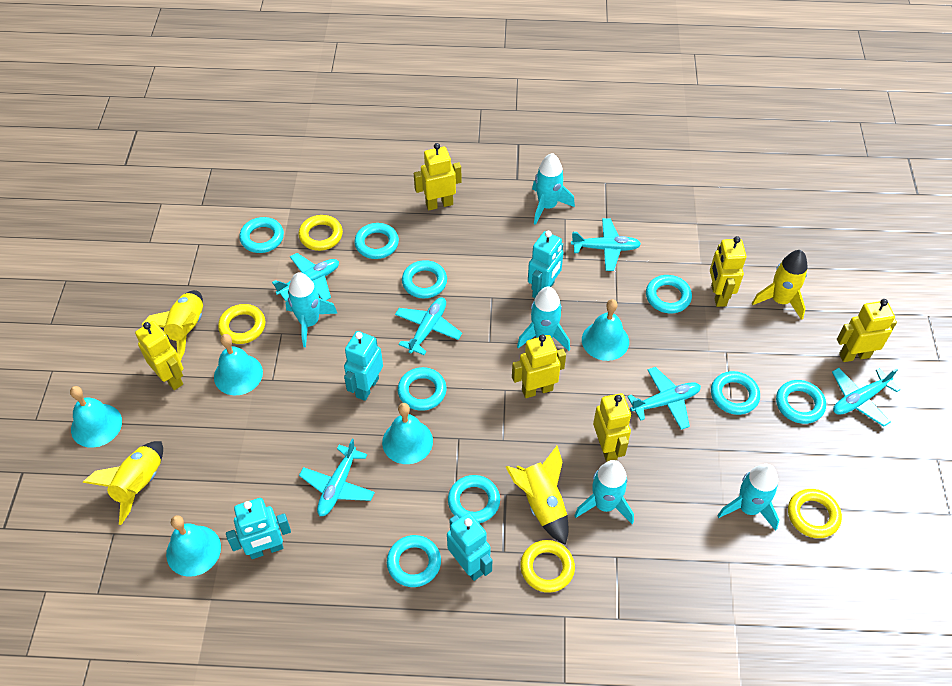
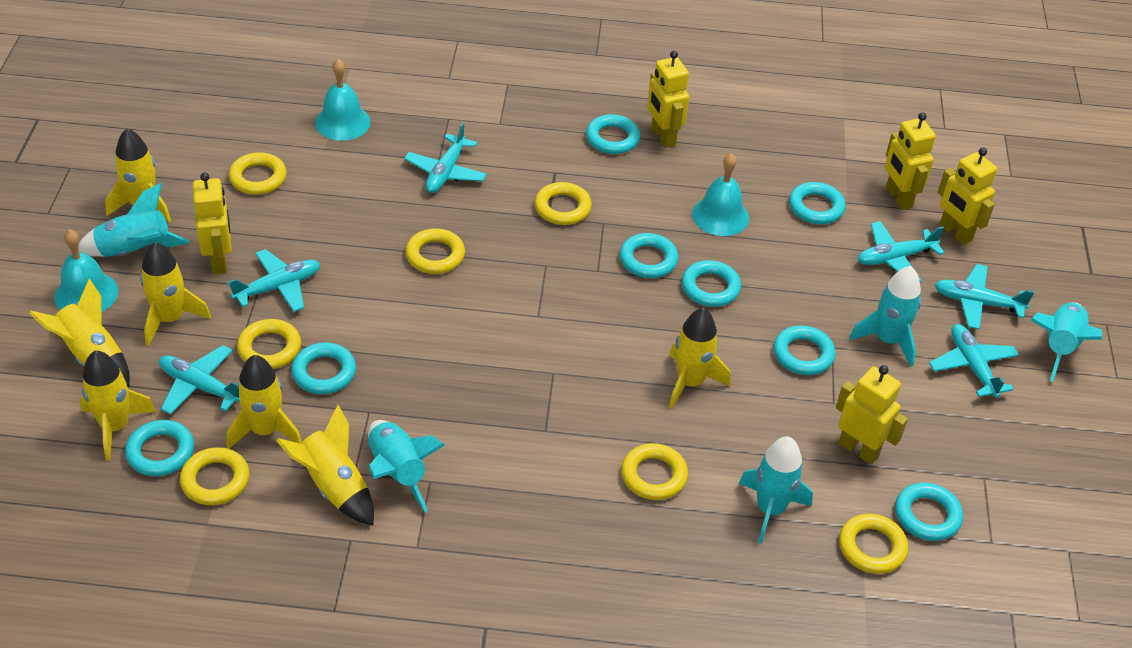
turquoise bell: 5 -> 3
turquoise ring: 9 -> 8
turquoise robot: 4 -> 0
yellow ring: 4 -> 7
yellow robot: 6 -> 5
yellow rocket: 4 -> 7

